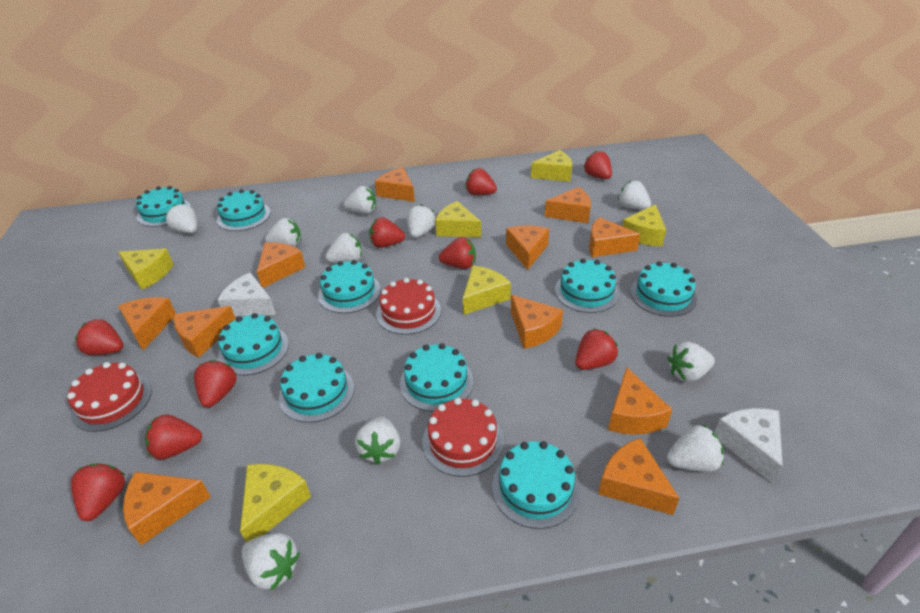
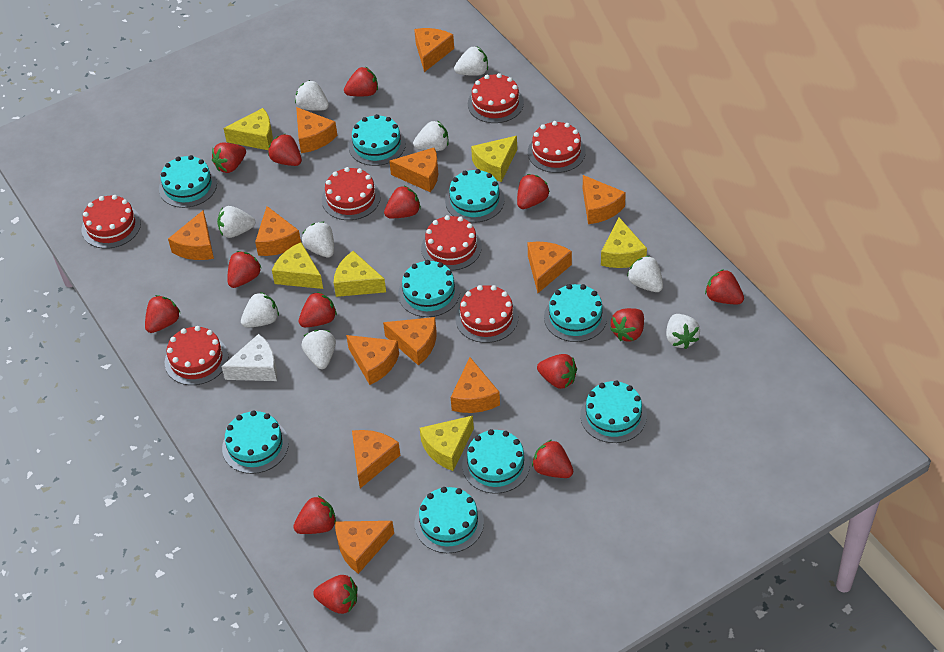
orange cheese: 11 -> 12
red cake: 3 -> 7
red strawberry: 9 -> 14
white cheese: 2 -> 1
white strawberry: 10 -> 9

